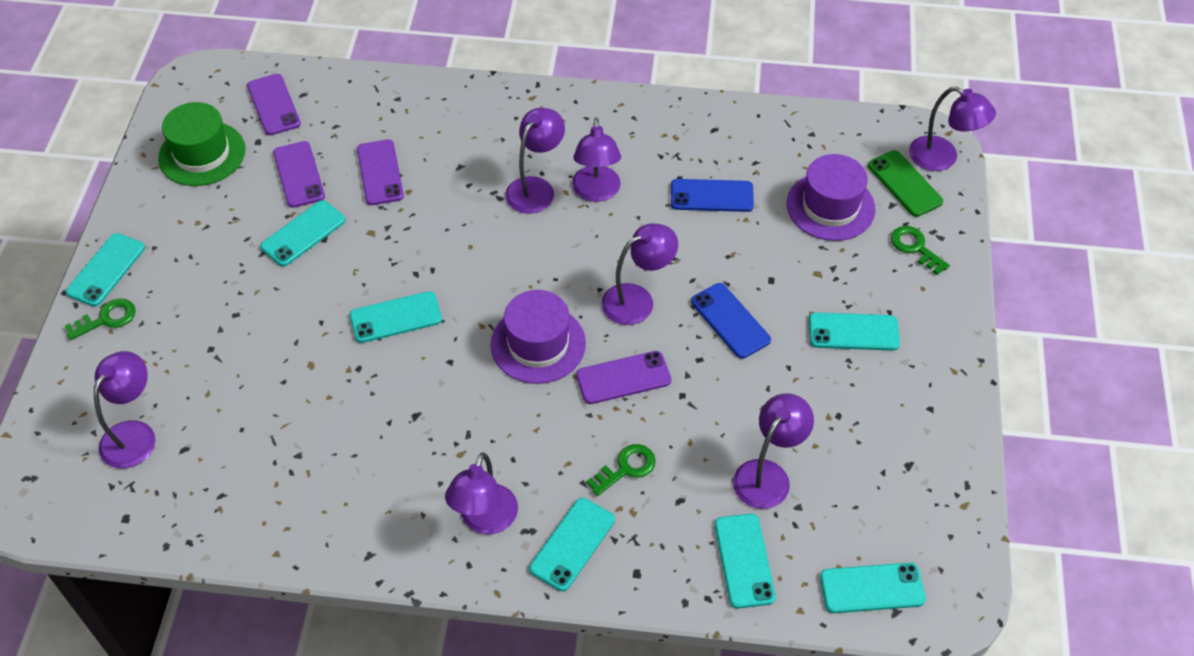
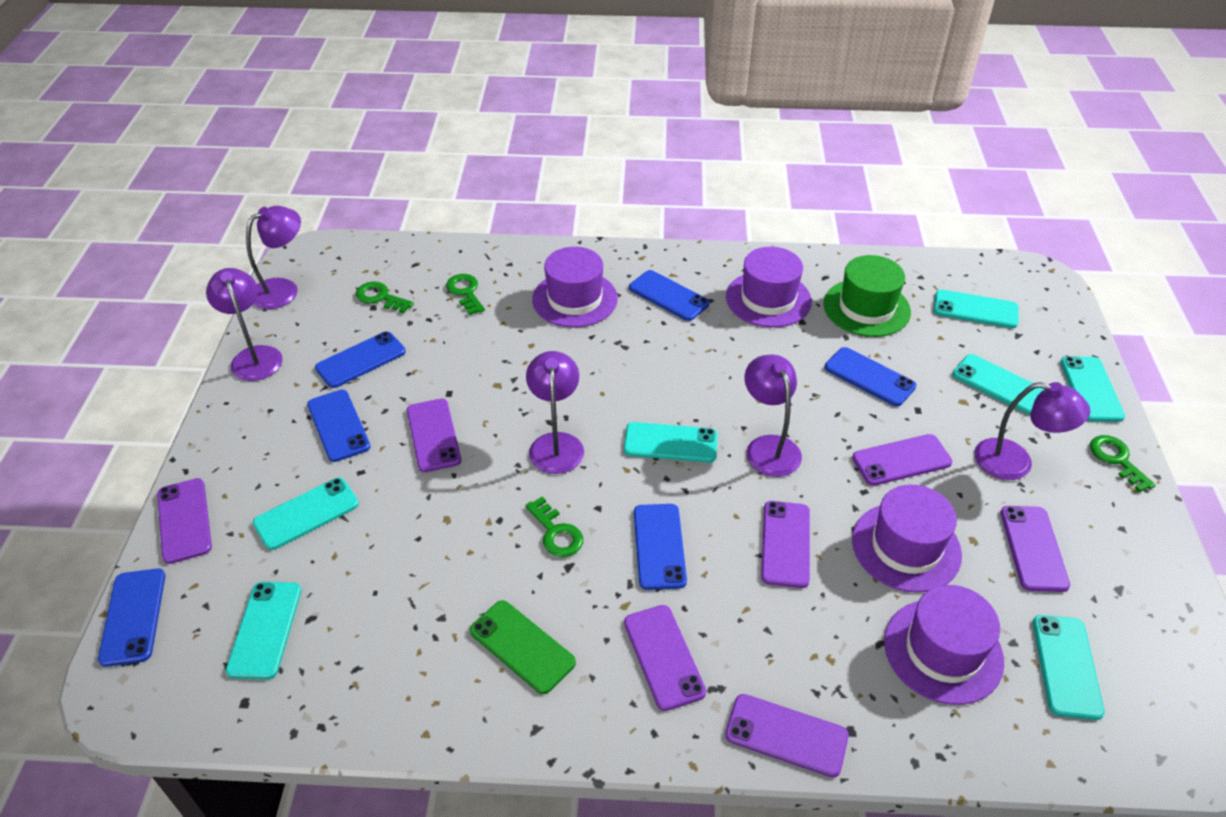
blue phone: 2 -> 6
green key: 3 -> 4
purple hat: 2 -> 4
purple lamp: 7 -> 5
purple phone: 4 -> 7

